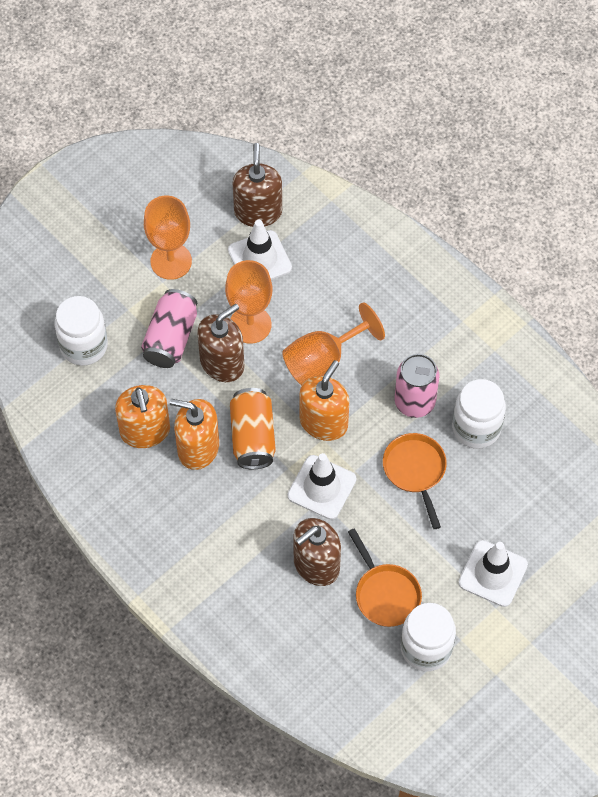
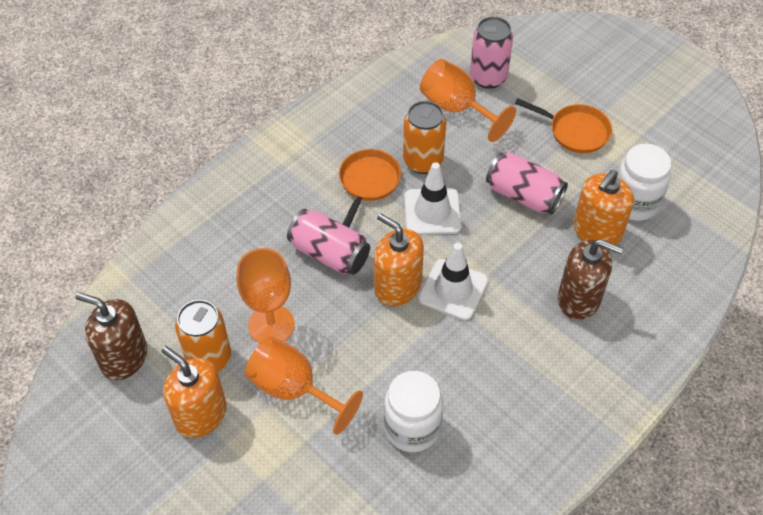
brown soap dispenser: 3 -> 2
orange can: 1 -> 2
pink can: 2 -> 3
white jar: 3 -> 2
white traffic cone: 3 -> 2

